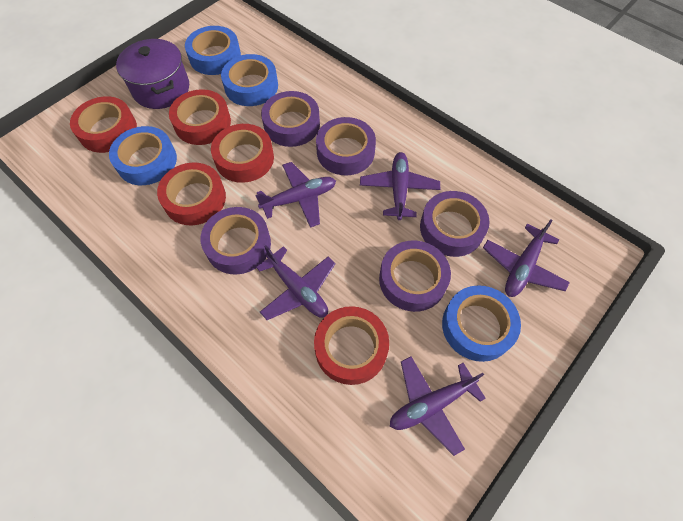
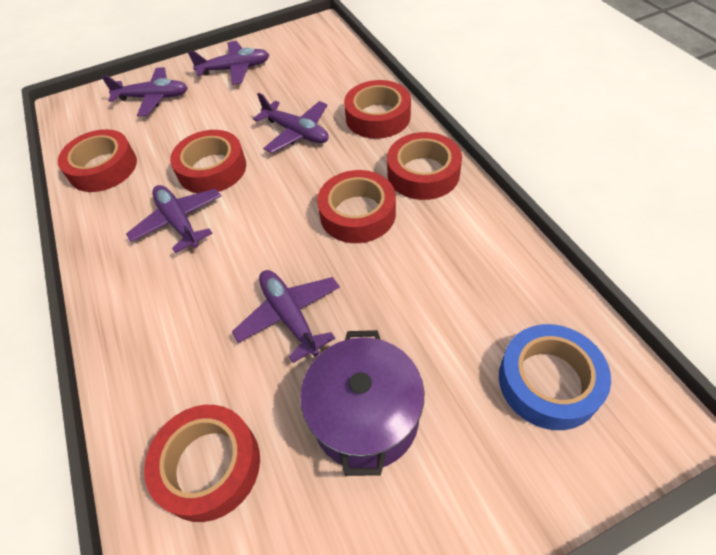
blue tape: 4 -> 1
purple tape: 5 -> 0
red tape: 5 -> 6

